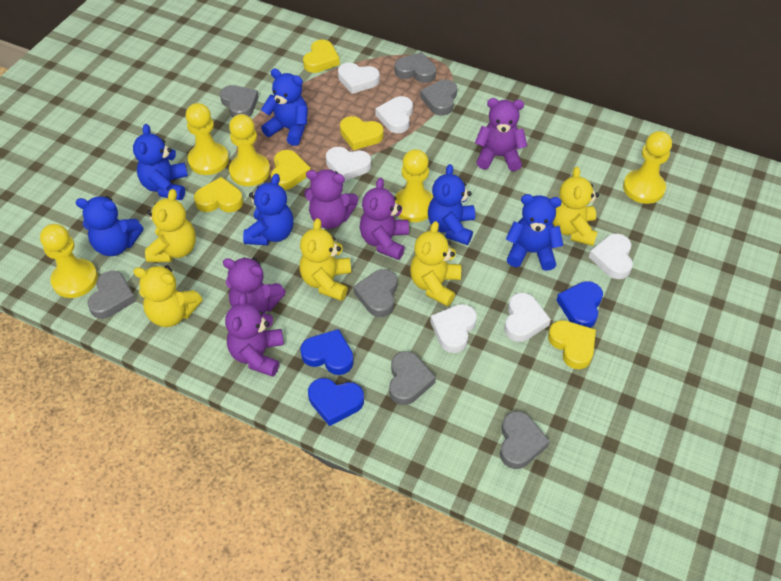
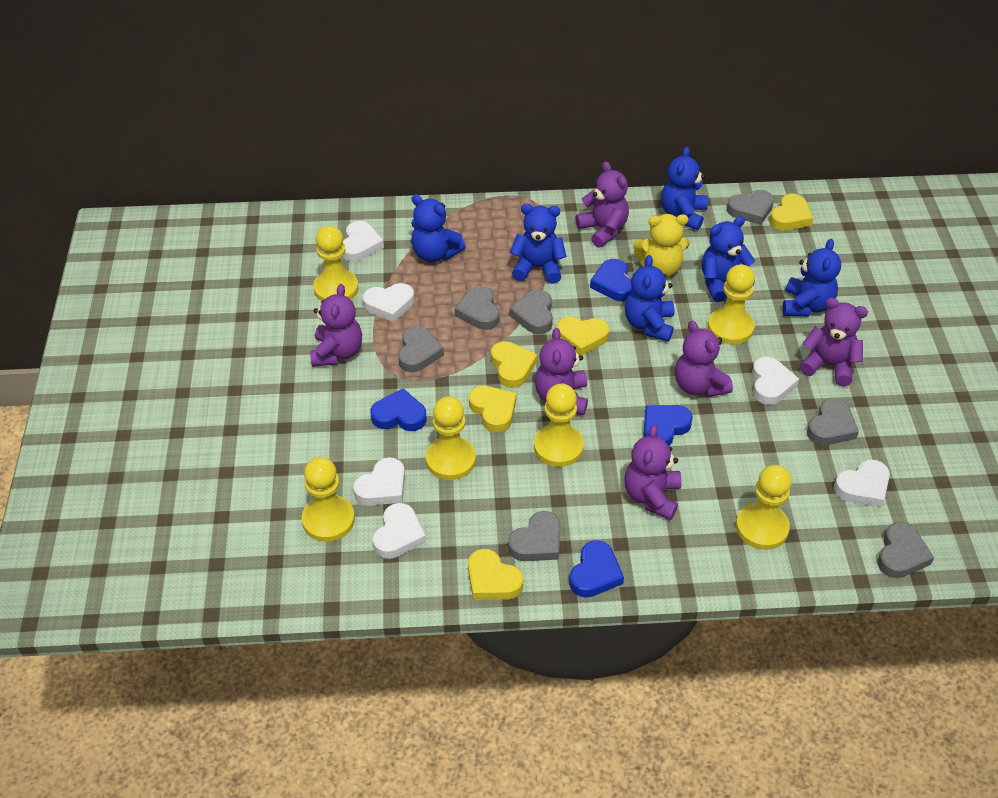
blue heart: 3 -> 4
purple teddy bear: 5 -> 6
yellow pawn: 5 -> 6
yellow teddy bear: 5 -> 1

